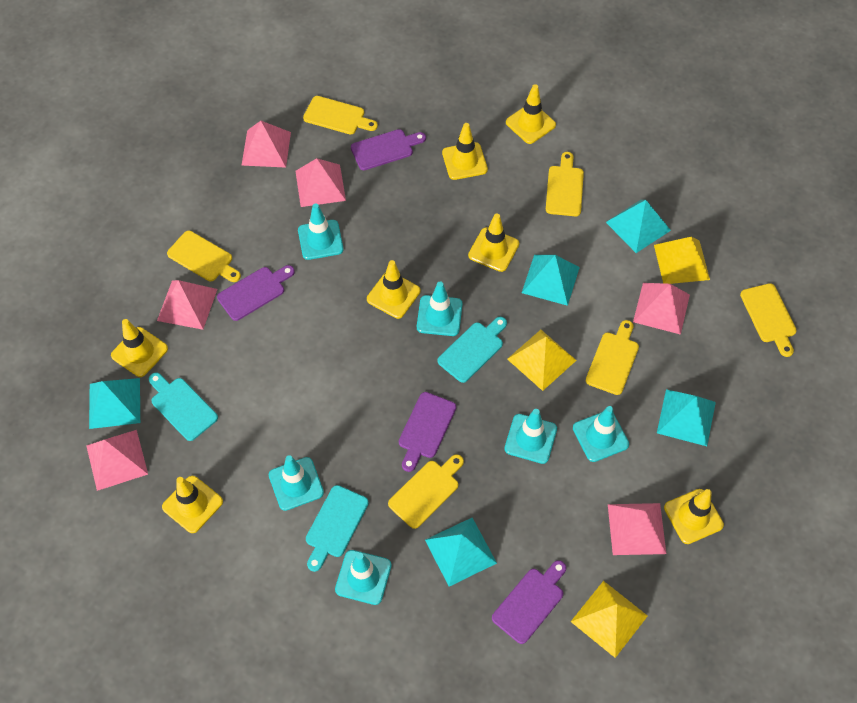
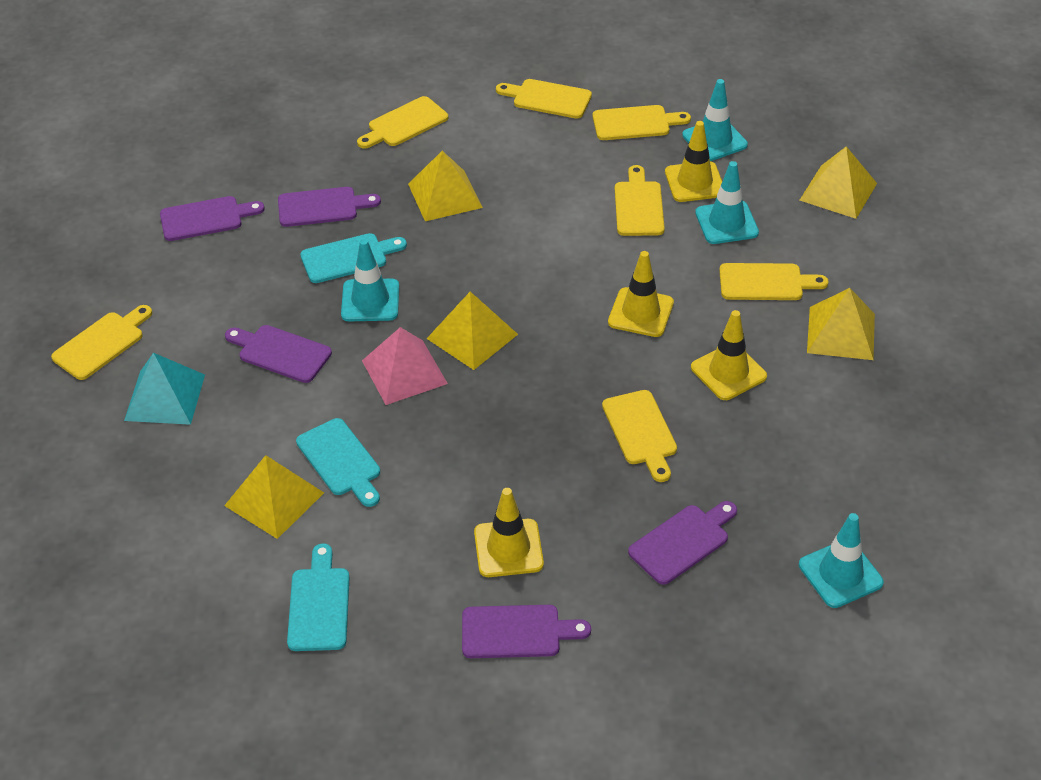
pink pyramid: 6 -> 1
purple cutting board: 4 -> 5
turquoise pyramid: 5 -> 1
turquoise traffic cone: 6 -> 4
yellow cutting board: 6 -> 7
yellow pyramid: 3 -> 5
yellow traffic cone: 7 -> 4

